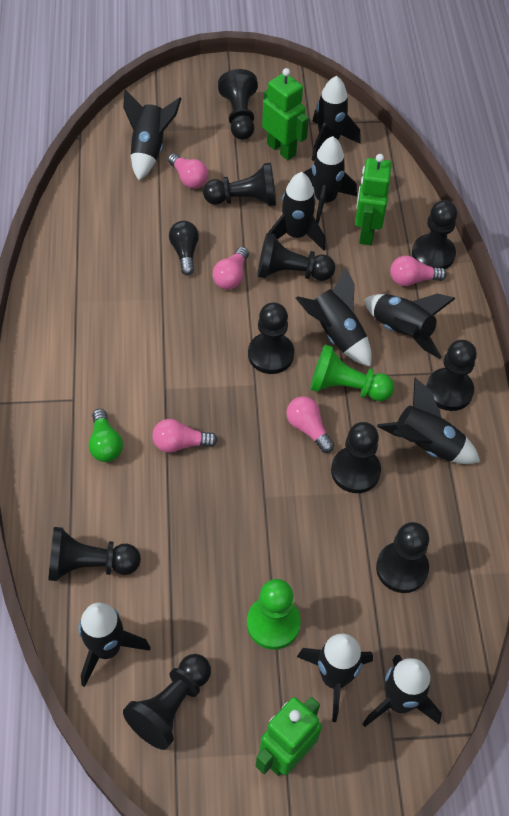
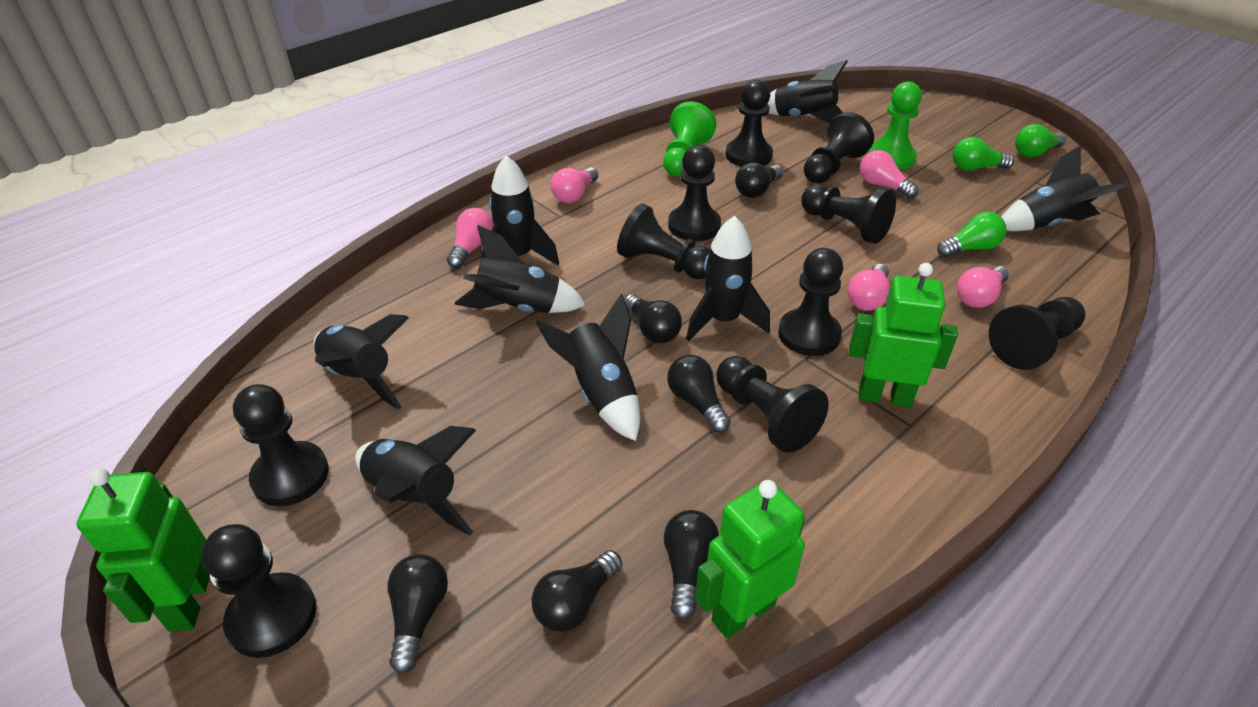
black light bulb: 1 -> 6
black rocket: 10 -> 8
green light bulb: 1 -> 3

